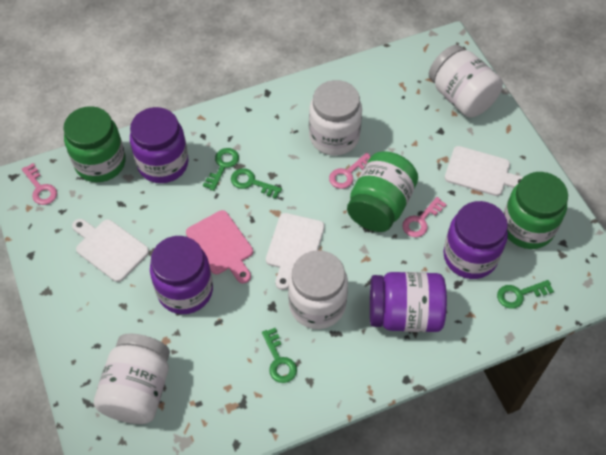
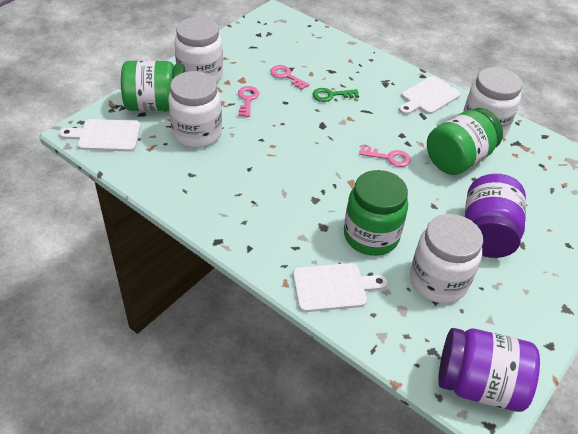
green key: 4 -> 1
pink cutting board: 1 -> 0
purple jar: 4 -> 2

